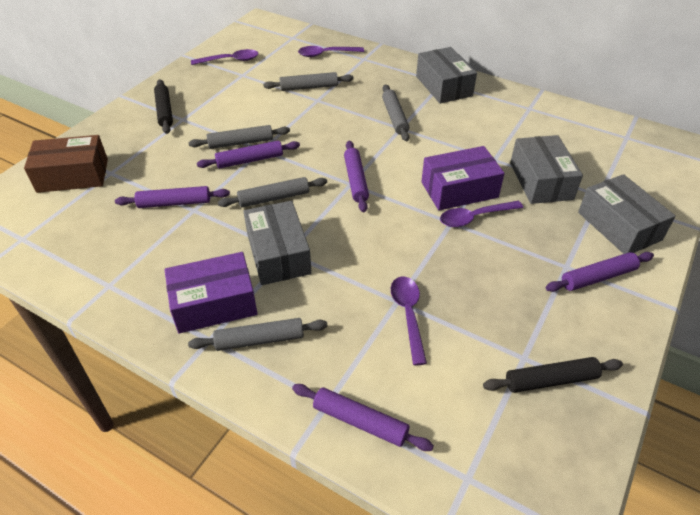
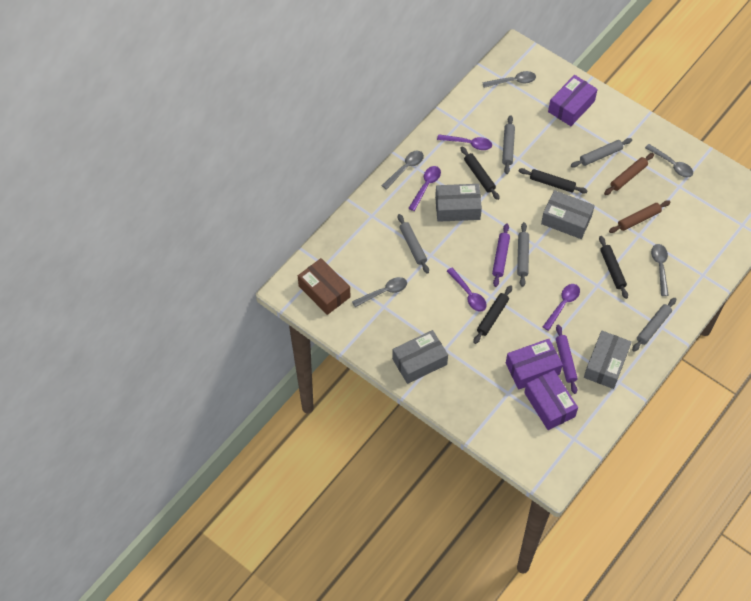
black rolling pin: 2 -> 4
brown rolling pin: 0 -> 2
grey spoon: 0 -> 5
purple box: 2 -> 3
purple rolling pin: 5 -> 2

